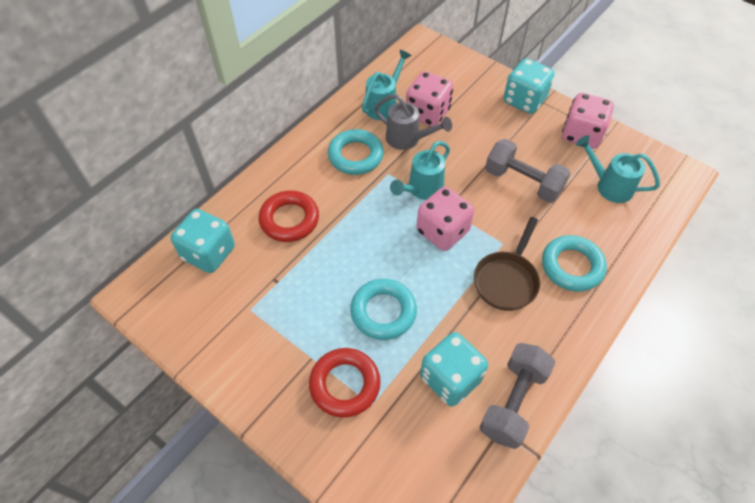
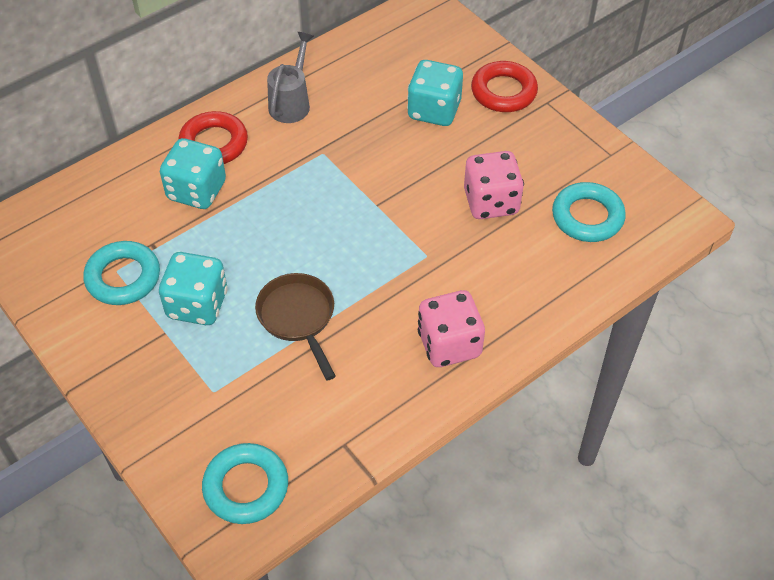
grey dumbbell: 2 -> 0
pink dice: 3 -> 2
turquoise watering can: 3 -> 0

